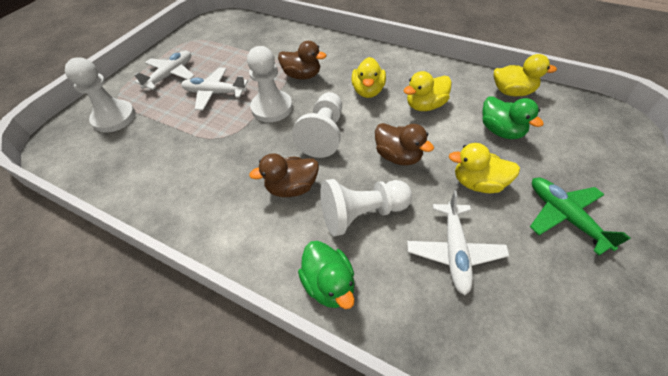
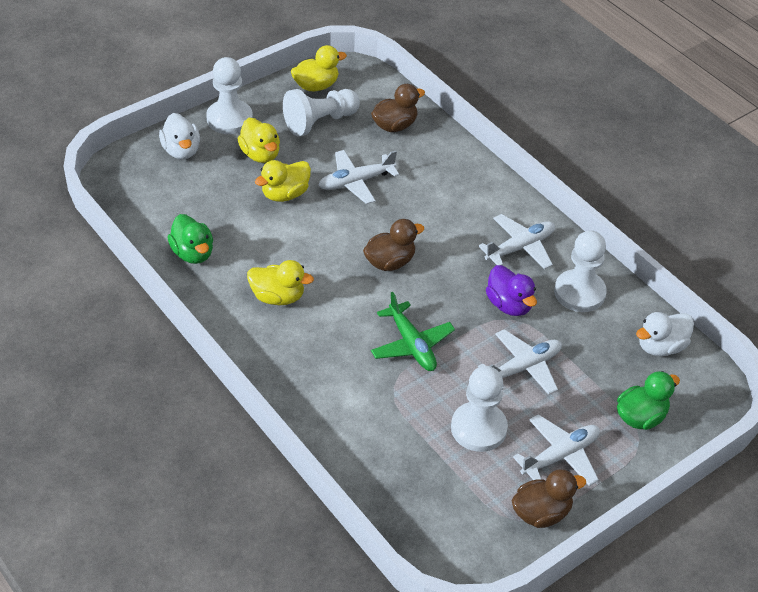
purple duck: 0 -> 1
white duck: 0 -> 2
white plane: 3 -> 4

